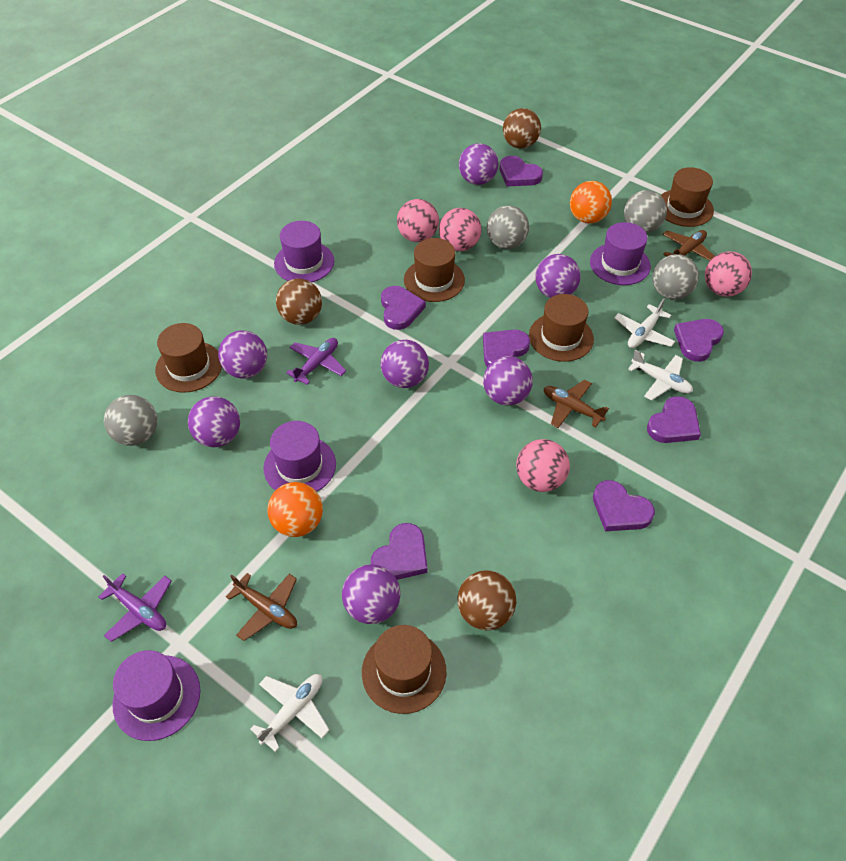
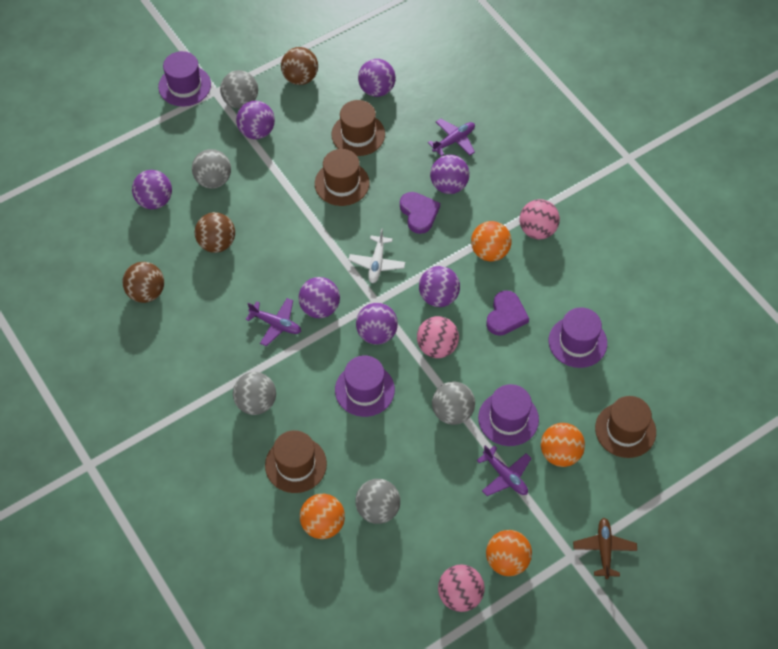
brown hat: 5 -> 4
brown plane: 3 -> 1
grey ball: 4 -> 5
orange ball: 2 -> 4
pink ball: 4 -> 3
purple heart: 7 -> 2
purple plane: 2 -> 3
white plane: 3 -> 1

